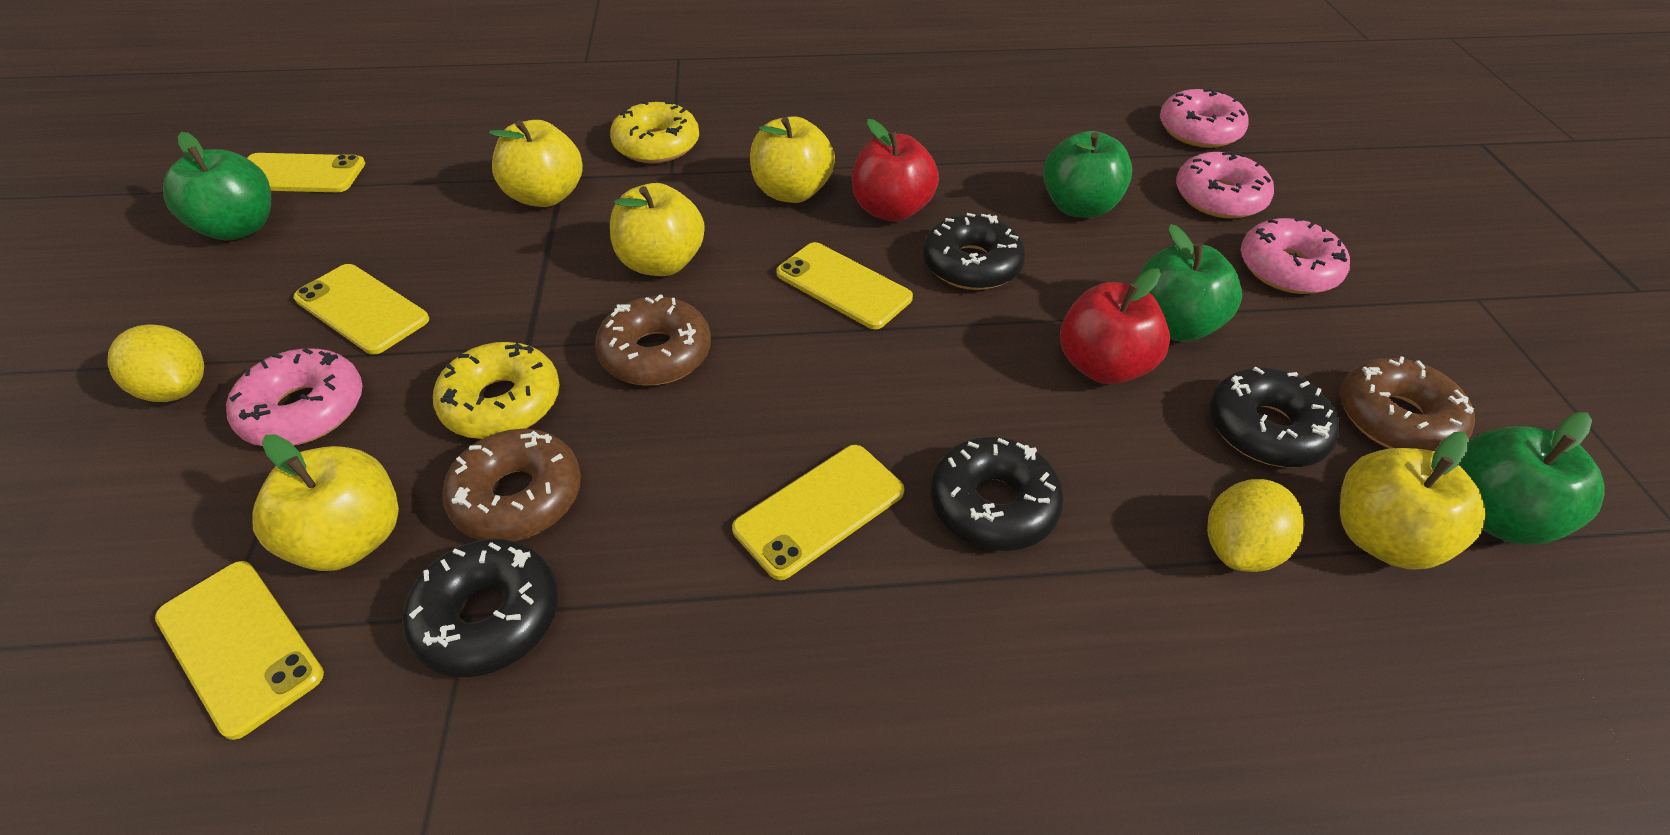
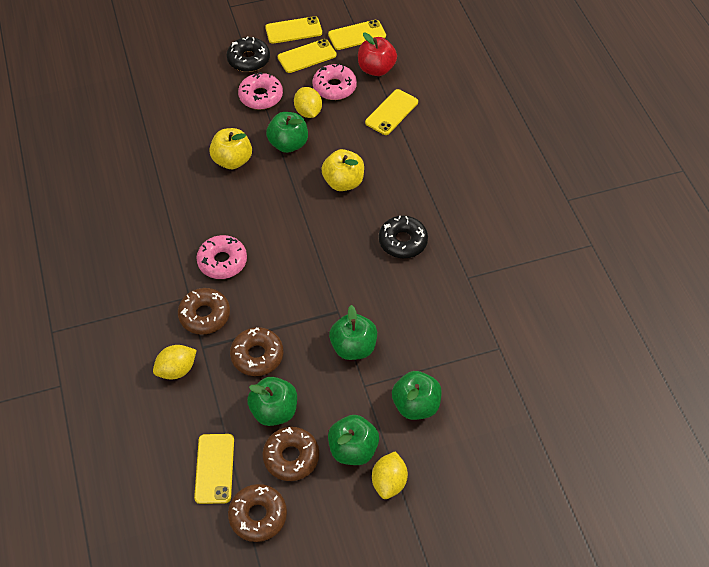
black donut: 4 -> 2
brown donut: 3 -> 4
green apple: 4 -> 5
pink donut: 4 -> 3
red apple: 2 -> 1
yellow apple: 5 -> 2
yellow donut: 2 -> 0
yellow lemon: 2 -> 3

